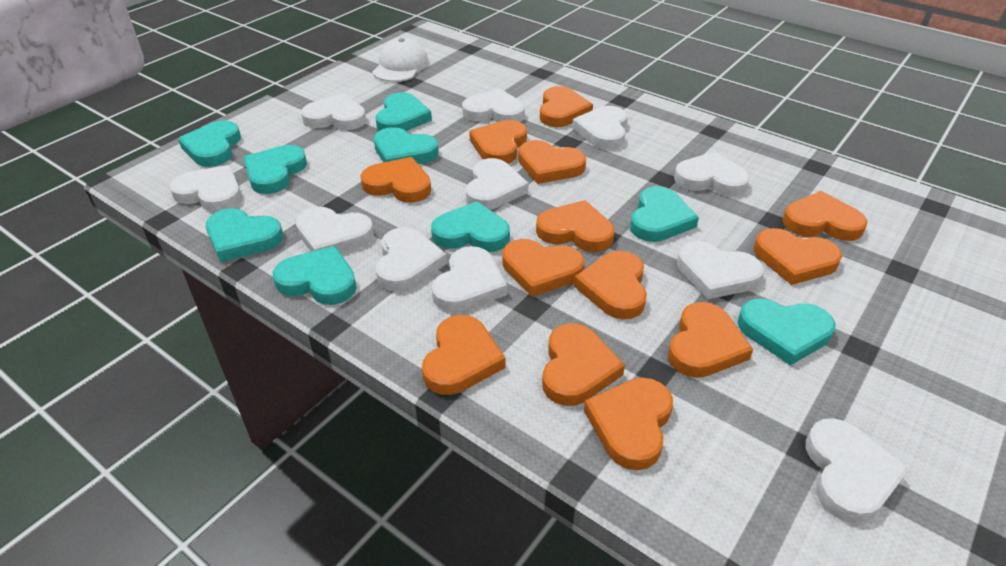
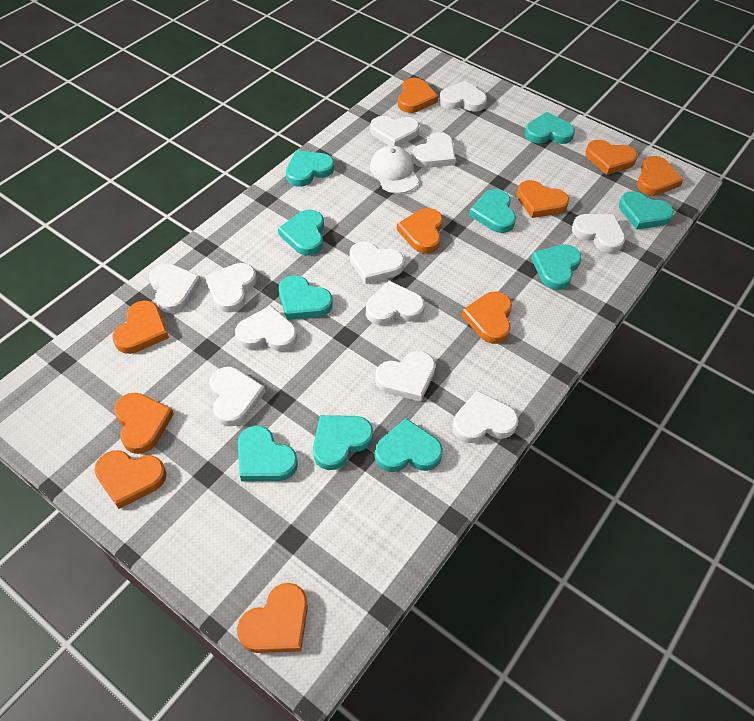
orange heart: 13 -> 10
turquoise heart: 9 -> 10
white heart: 11 -> 12

